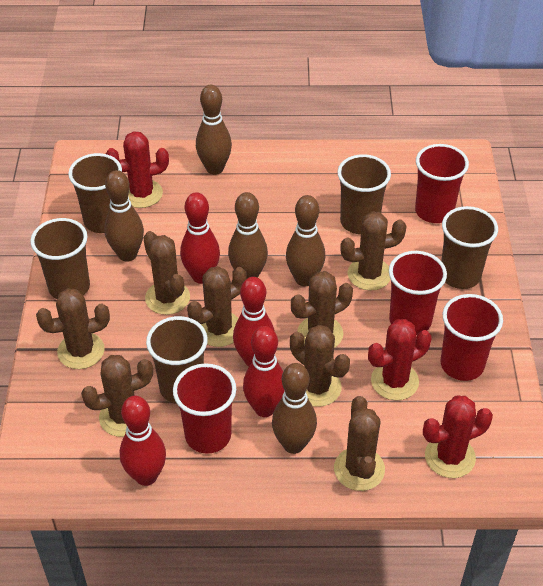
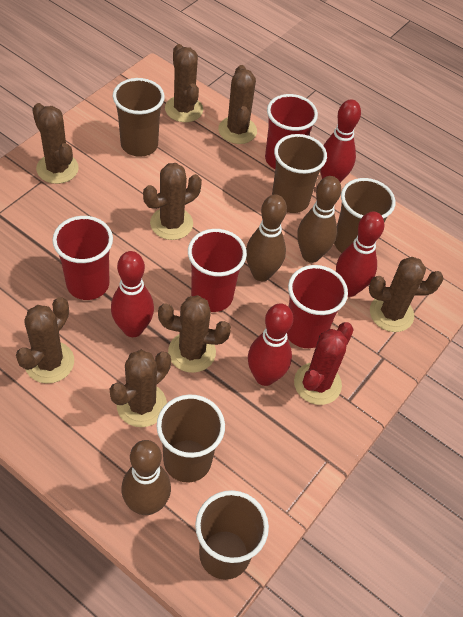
brown bowling pin: 5 -> 3
red cactus: 3 -> 1

